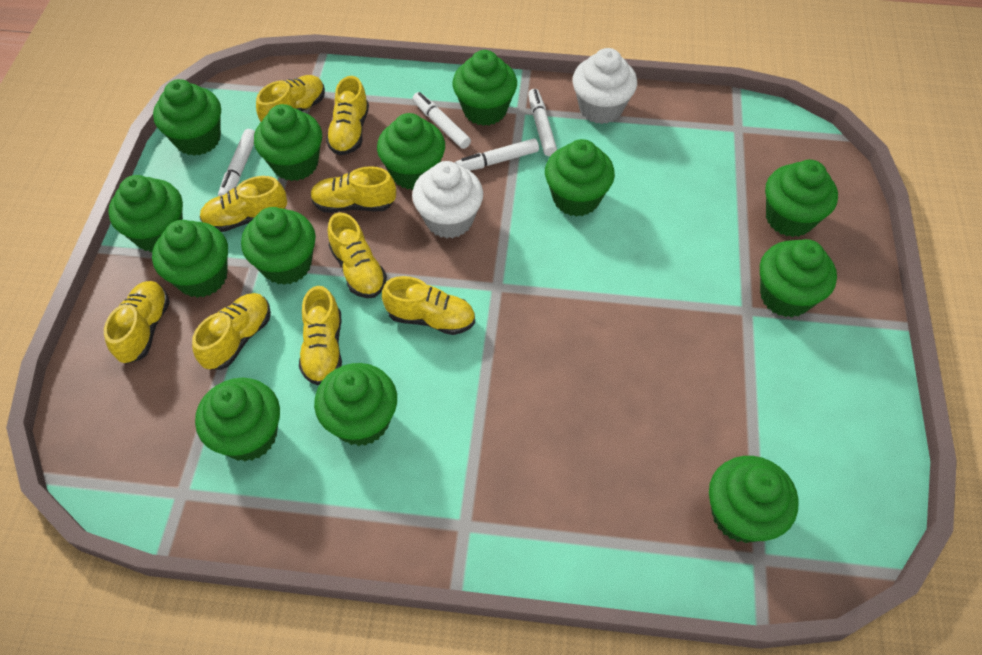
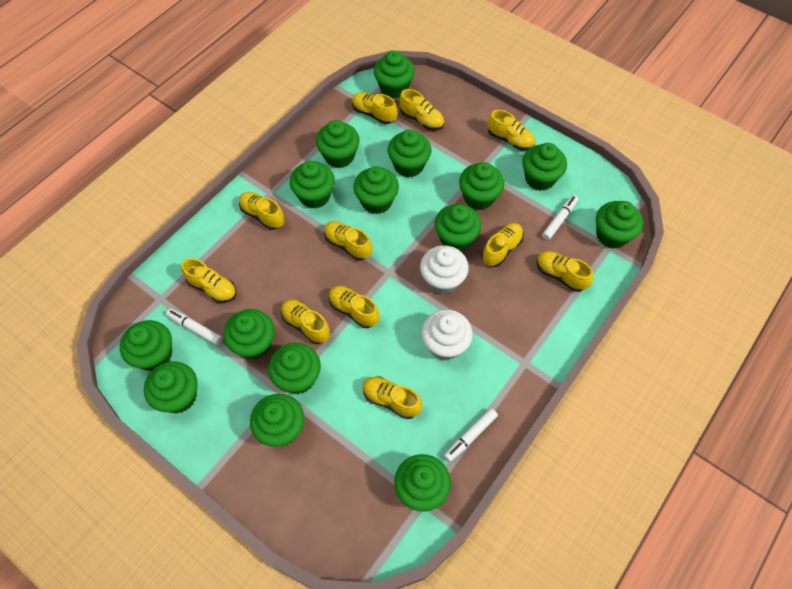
green cupcake: 13 -> 15
white marker: 4 -> 3
yellow shoe: 9 -> 11

